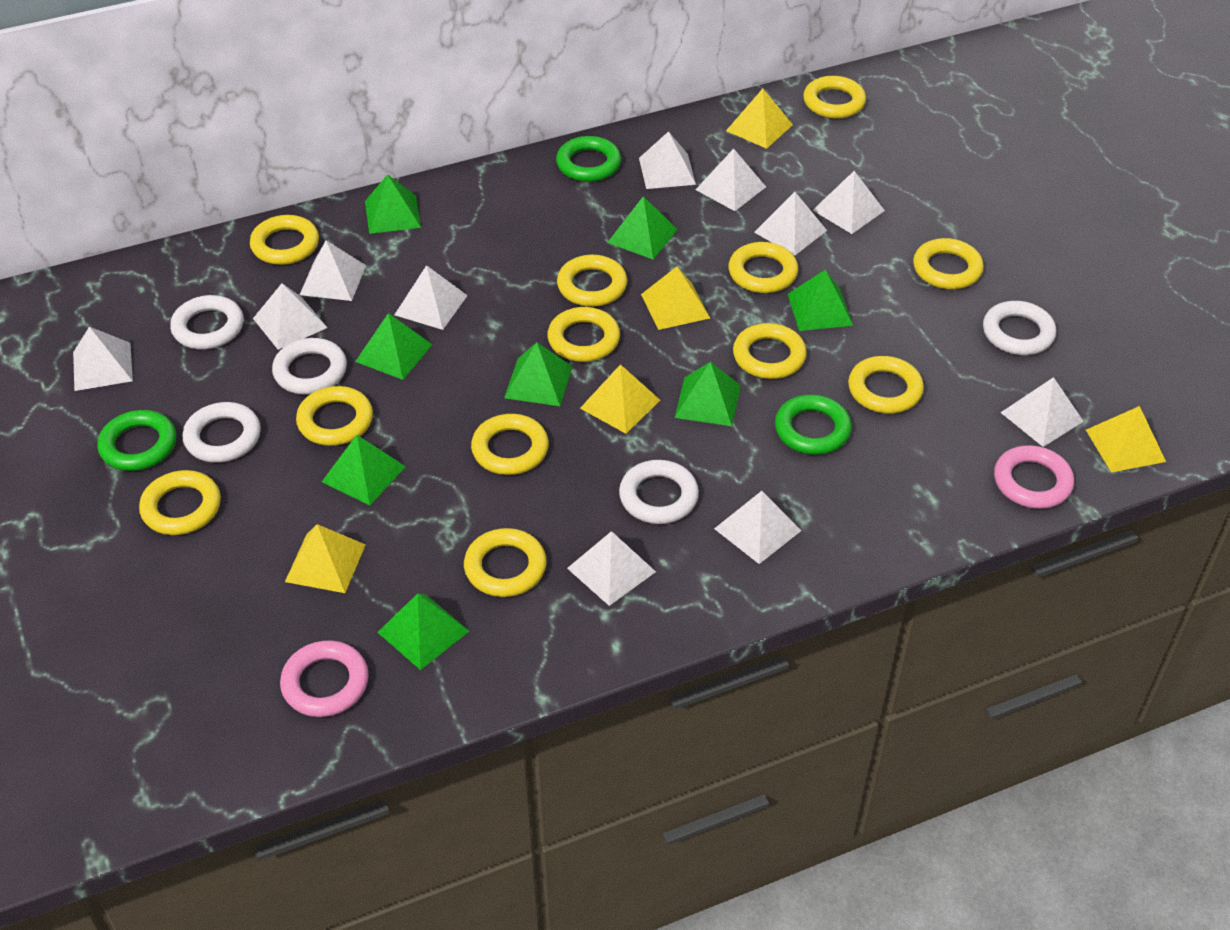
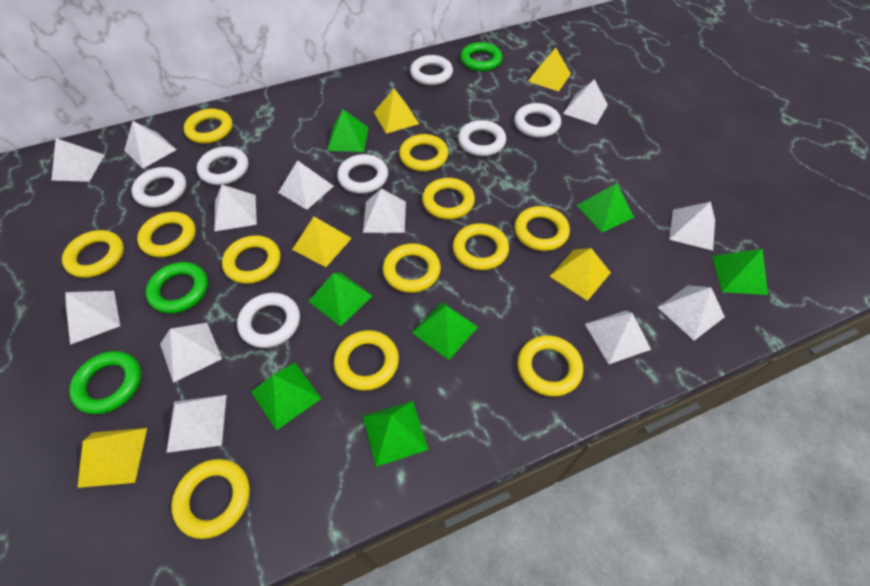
green pyramid: 8 -> 7
pink ring: 2 -> 0
white pyramid: 11 -> 12
white ring: 5 -> 7

